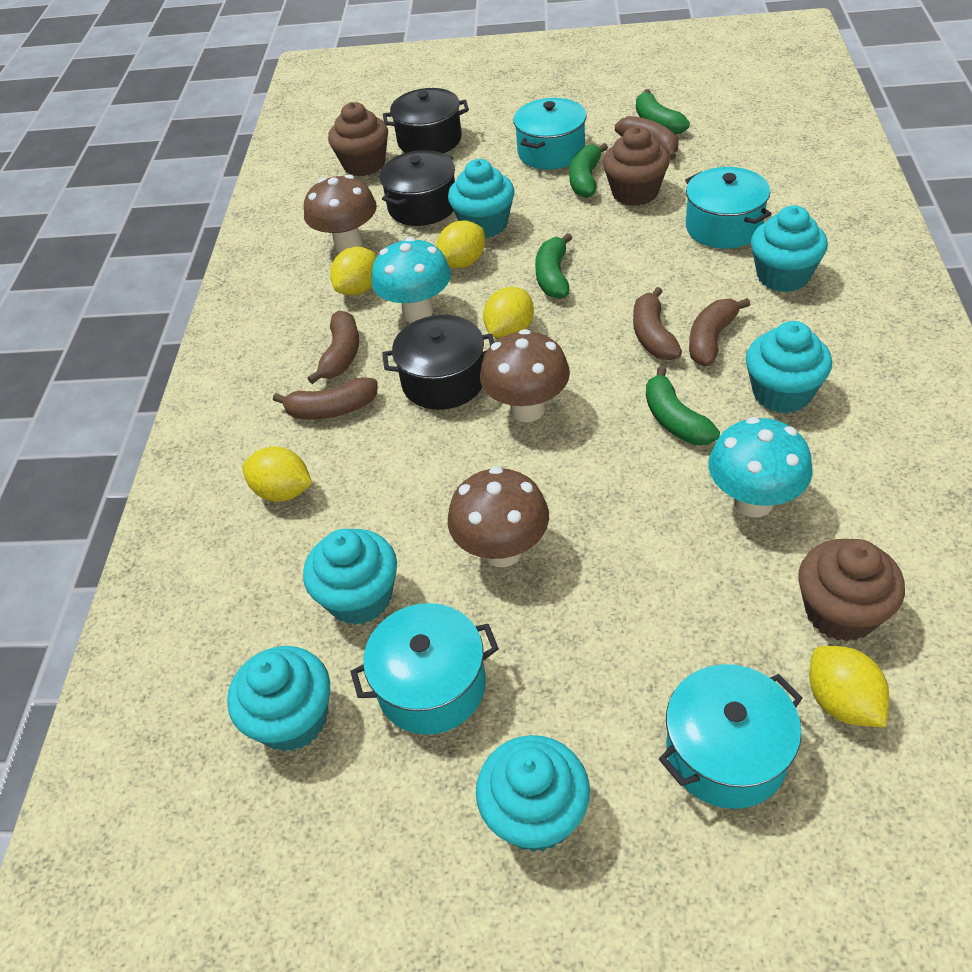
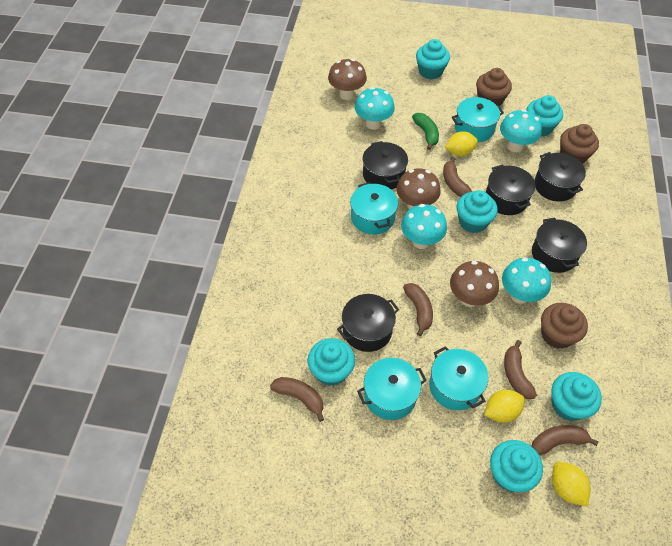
black pot: 3 -> 5
green banana: 4 -> 1
turquoise mushroom: 2 -> 4
yellow lemon: 5 -> 3

